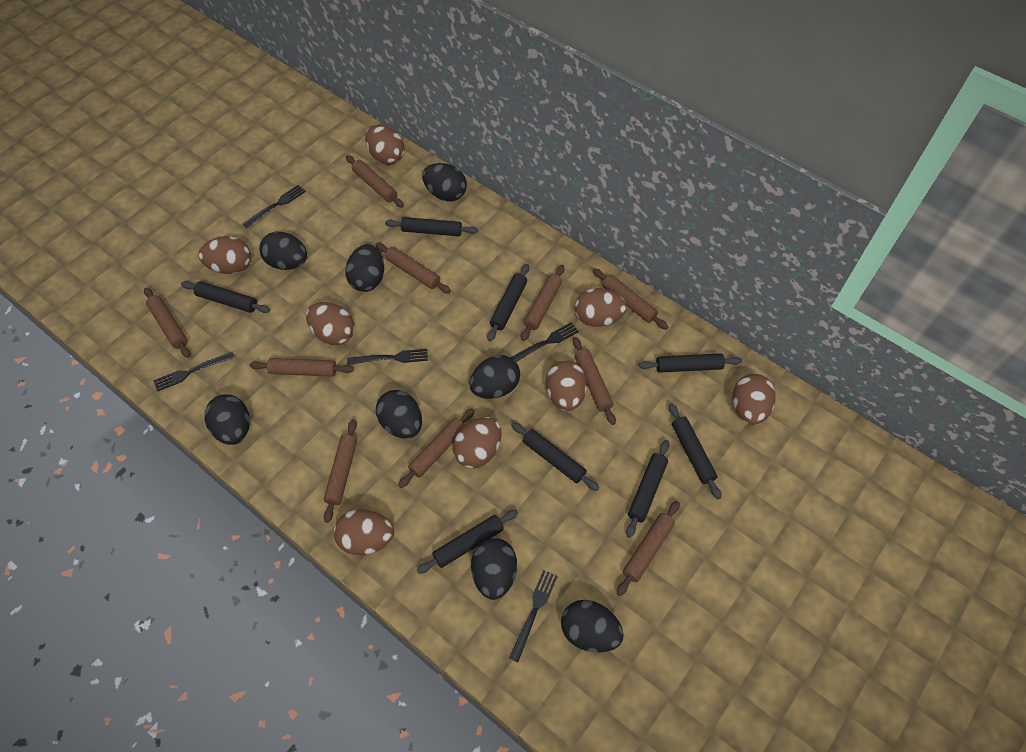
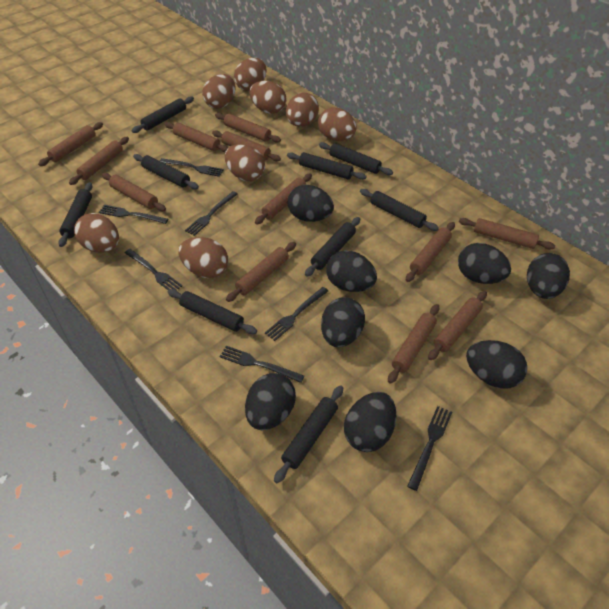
black fork: 5 -> 7
black rolling pin: 8 -> 9
brown rolling pin: 10 -> 12

